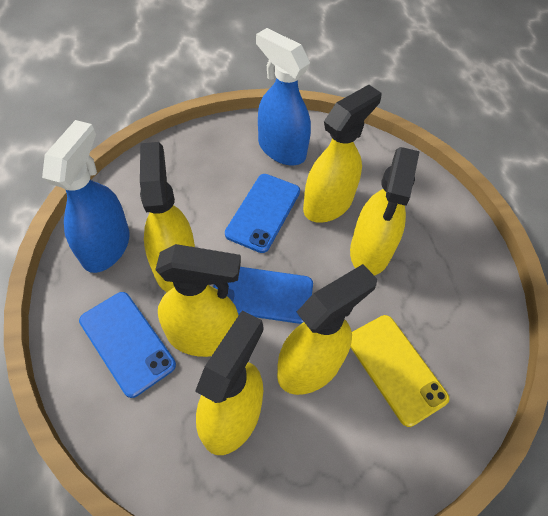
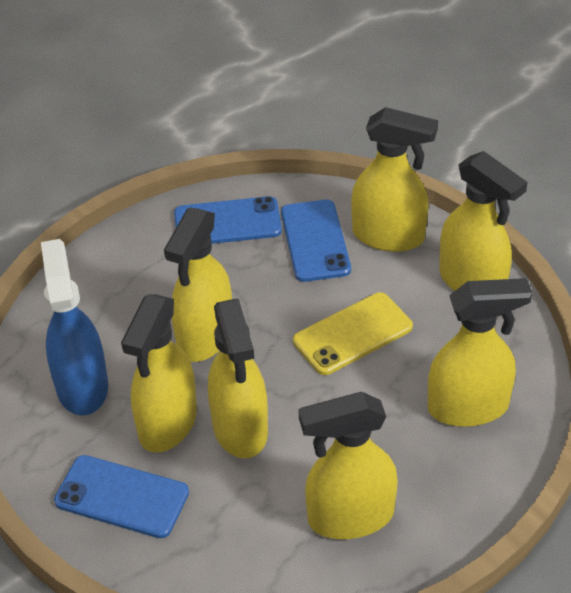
blue spray bottle: 2 -> 1
yellow spray bottle: 6 -> 7

